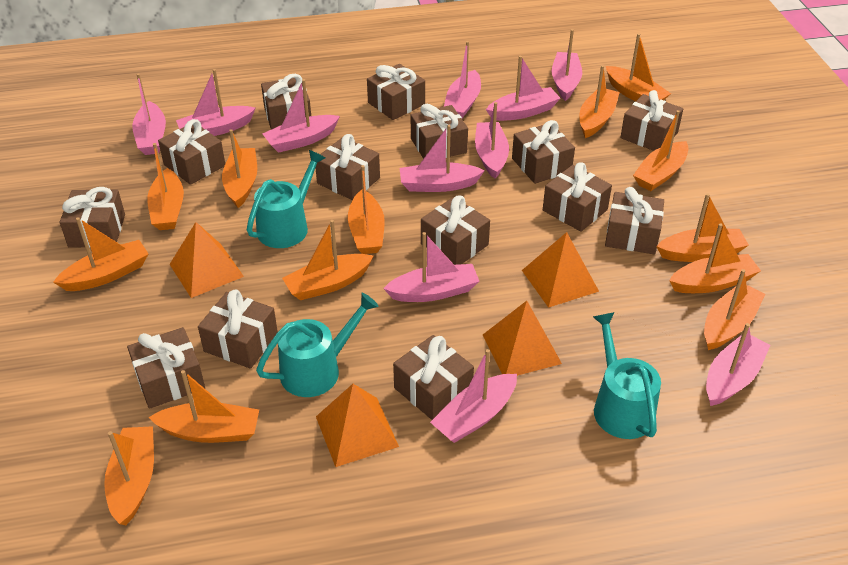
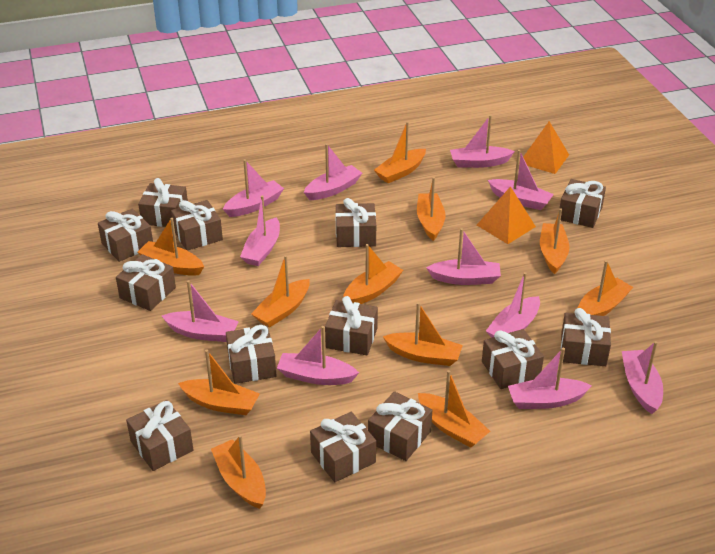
brown gift: 14 -> 13
orange boat: 13 -> 11
orange pyramid: 4 -> 2
turquoise watering can: 3 -> 0

